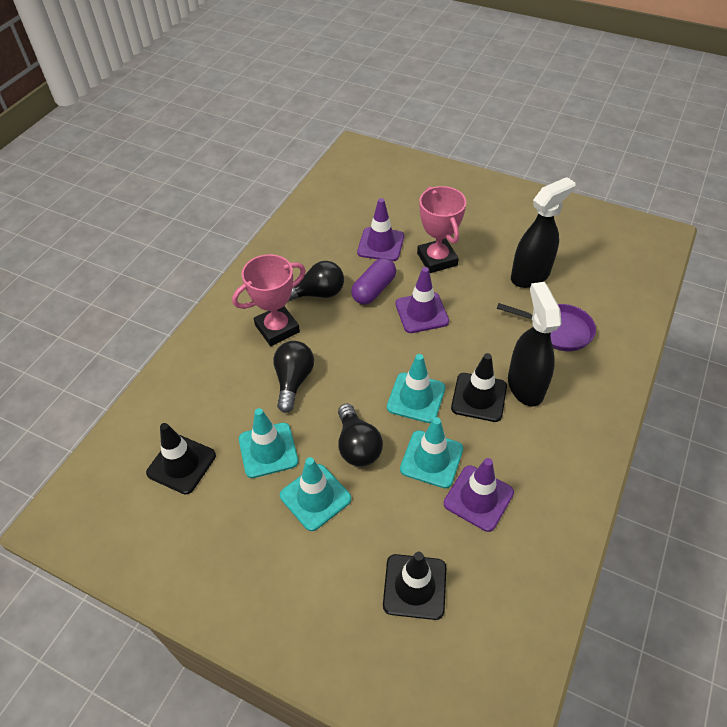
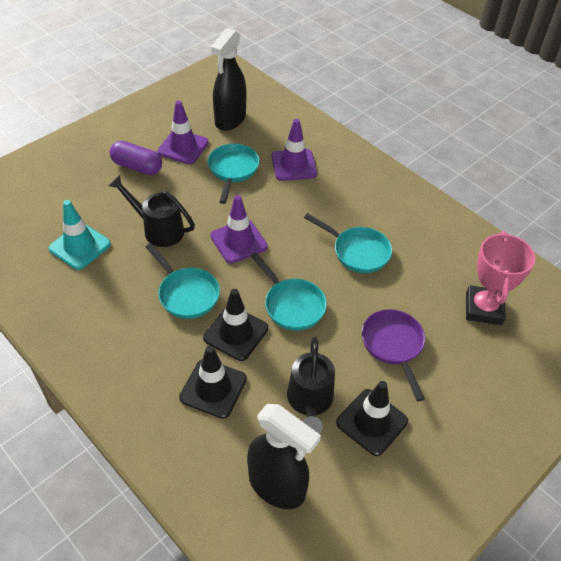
black light bulb: 3 -> 0
black watering can: 0 -> 2
pink trophy: 2 -> 1
turquoise pan: 0 -> 4
turquoise traffic cone: 4 -> 1

